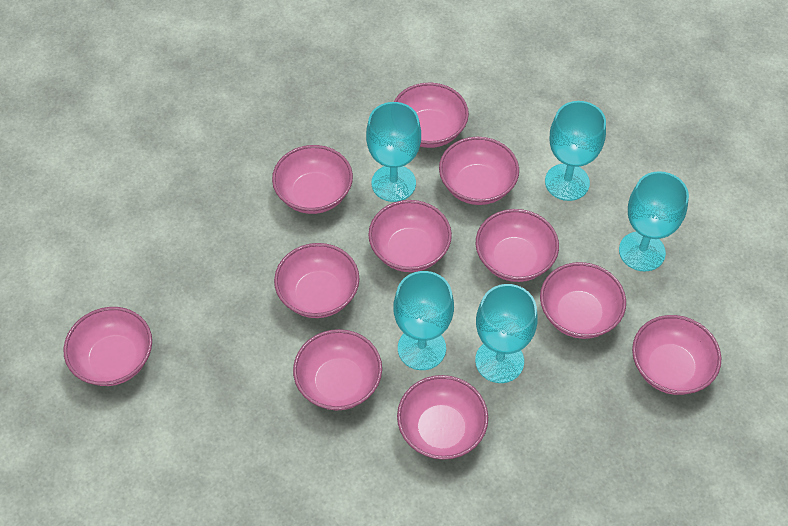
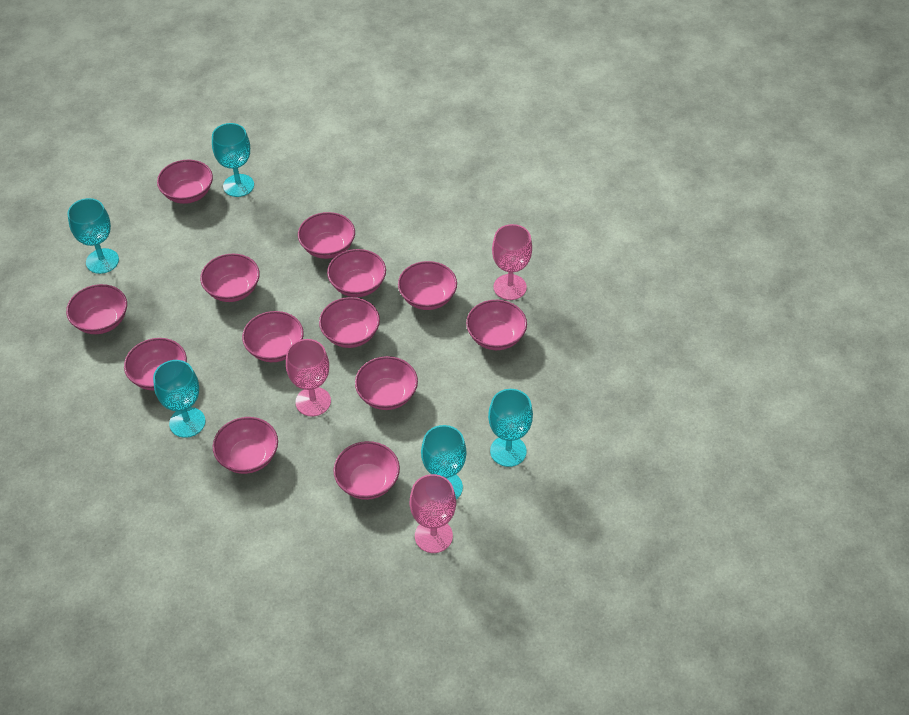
pink bowl: 11 -> 13
pink goblet: 0 -> 3

